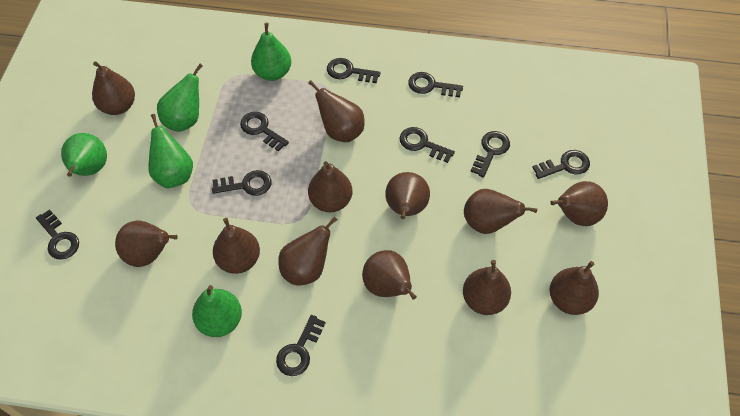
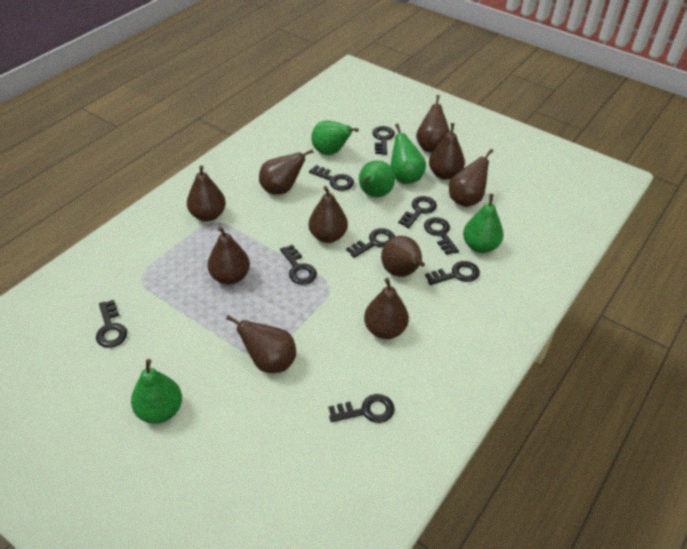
brown pear: 12 -> 10

